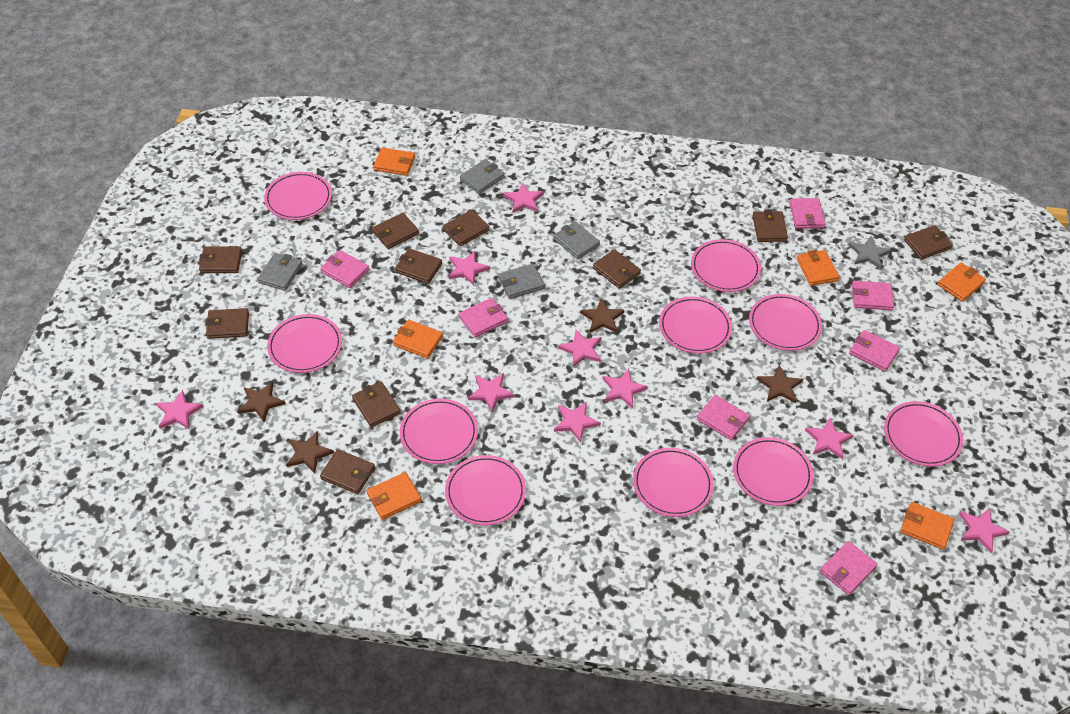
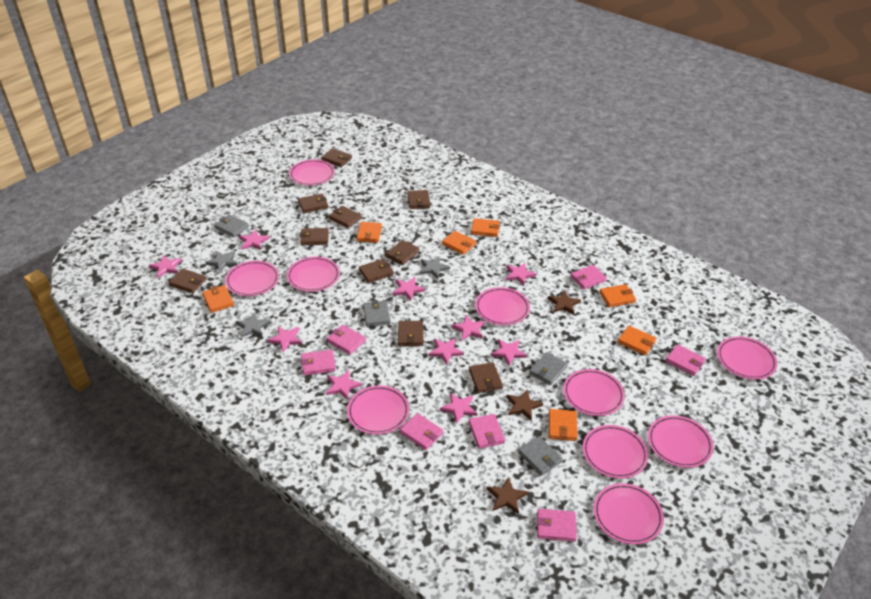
brown star: 4 -> 3
grey star: 1 -> 3
orange wallet: 6 -> 7
pink star: 9 -> 10

